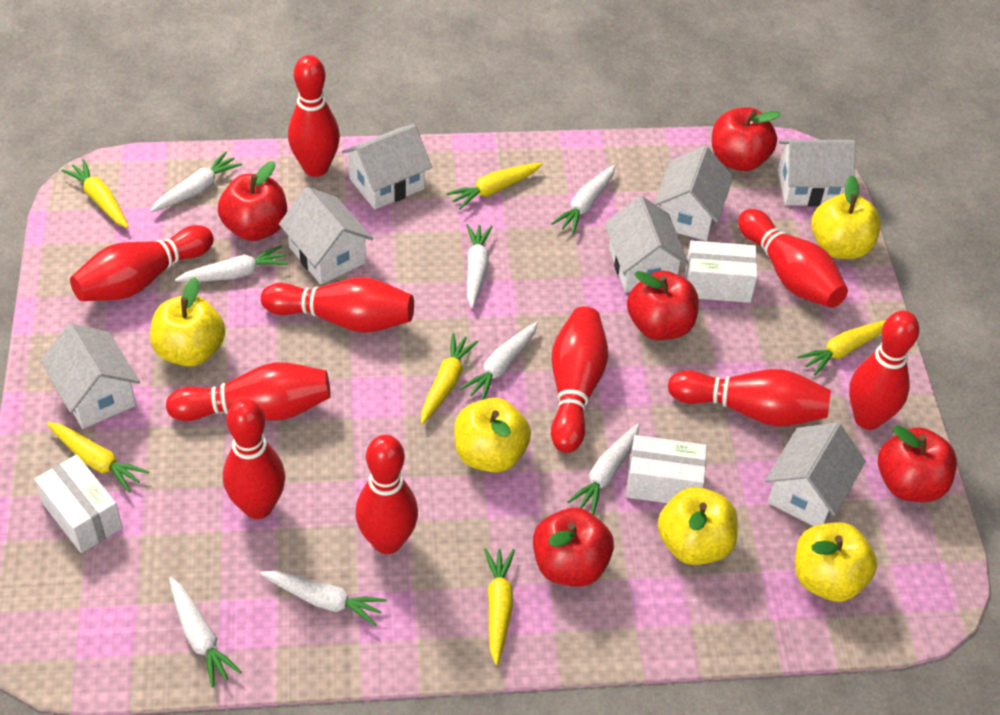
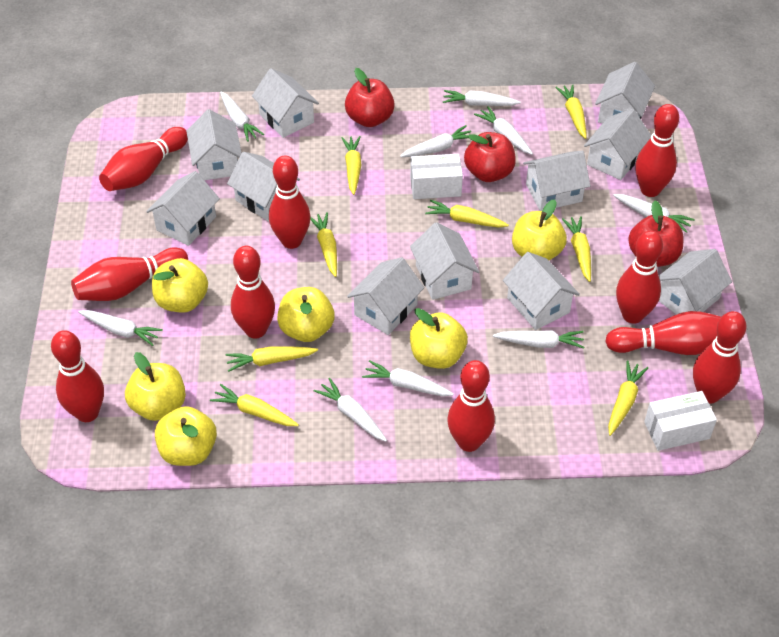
red apple: 5 -> 3
white box: 3 -> 2
white carrot: 8 -> 9
white house: 7 -> 11
yellow apple: 5 -> 6
yellow carrot: 6 -> 8

